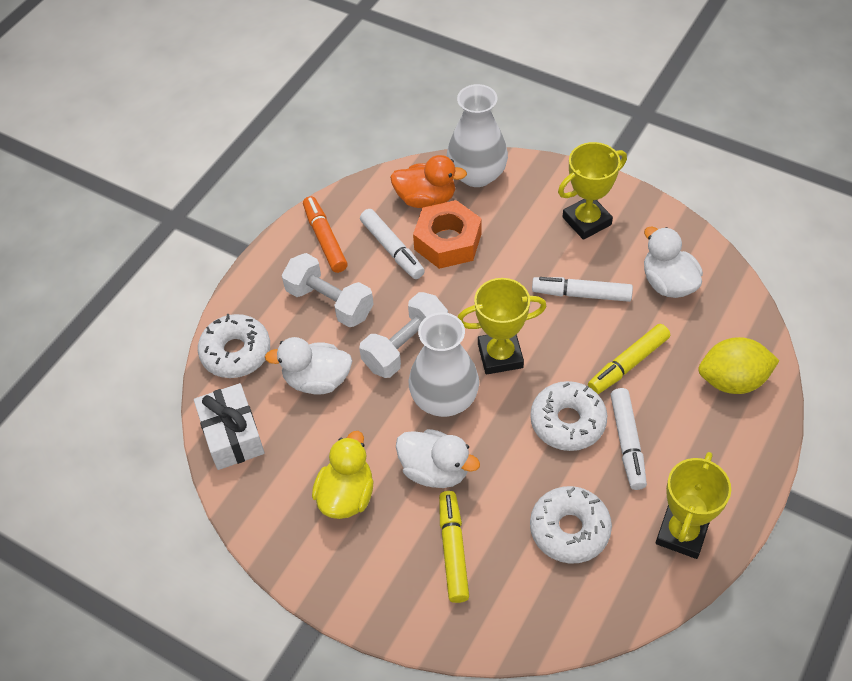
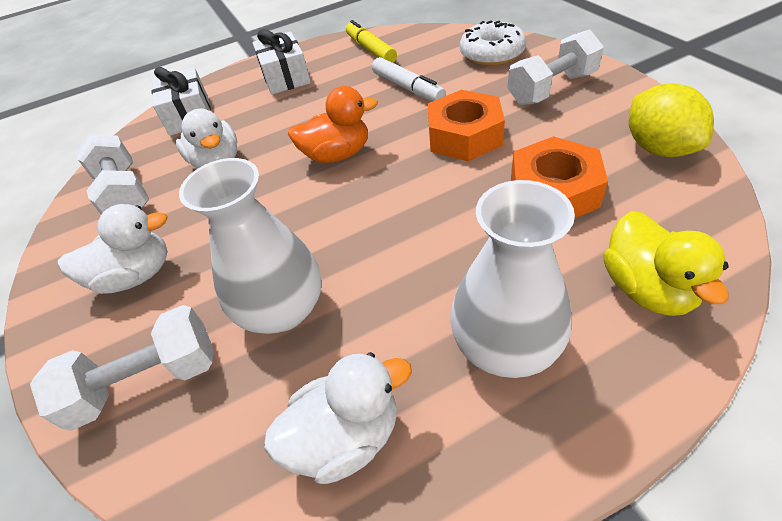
orange marker: 1 -> 0
orange nut: 1 -> 2
white donut: 3 -> 1
white dumbbell: 2 -> 3
white gift: 1 -> 2
white marker: 3 -> 1
yellow marker: 2 -> 1
yellow trophy: 3 -> 0

